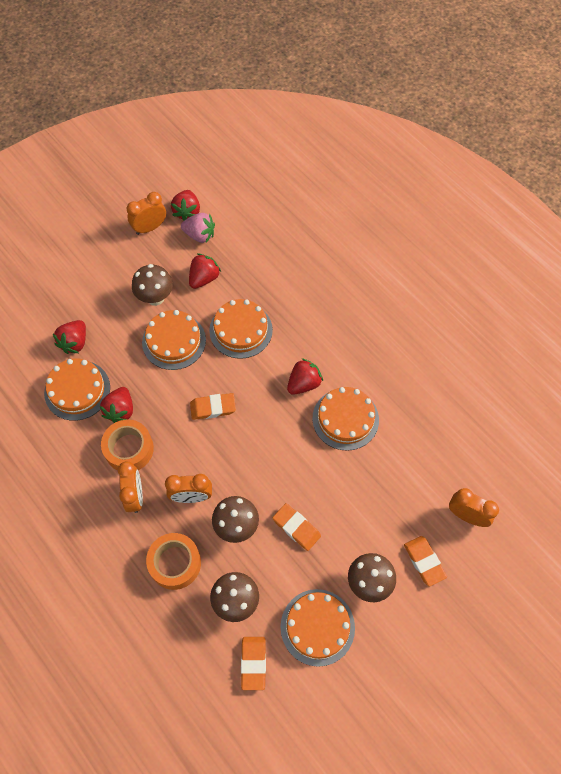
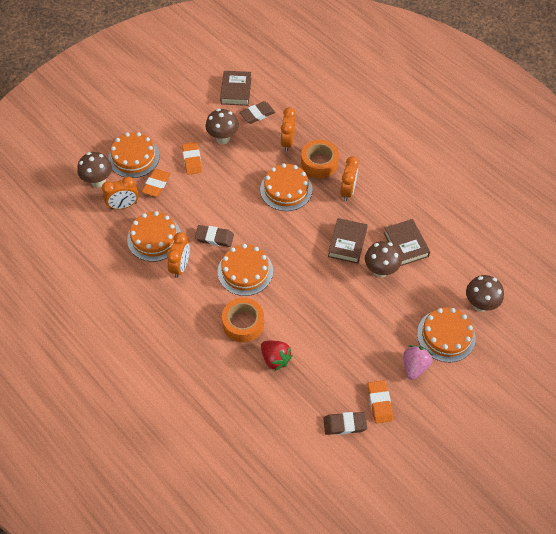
brown book: 0 -> 3
brown eraser: 0 -> 3
orange eraser: 4 -> 3
red strawberry: 5 -> 1

